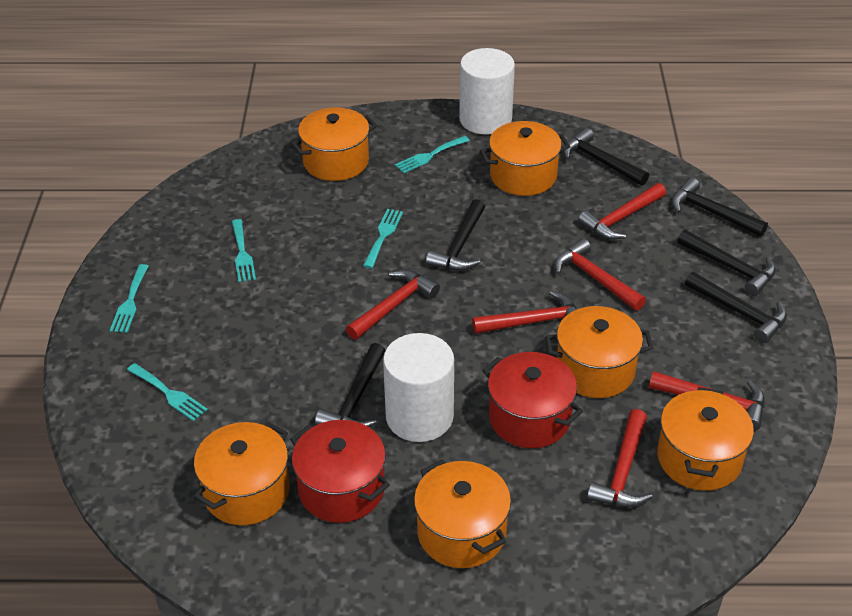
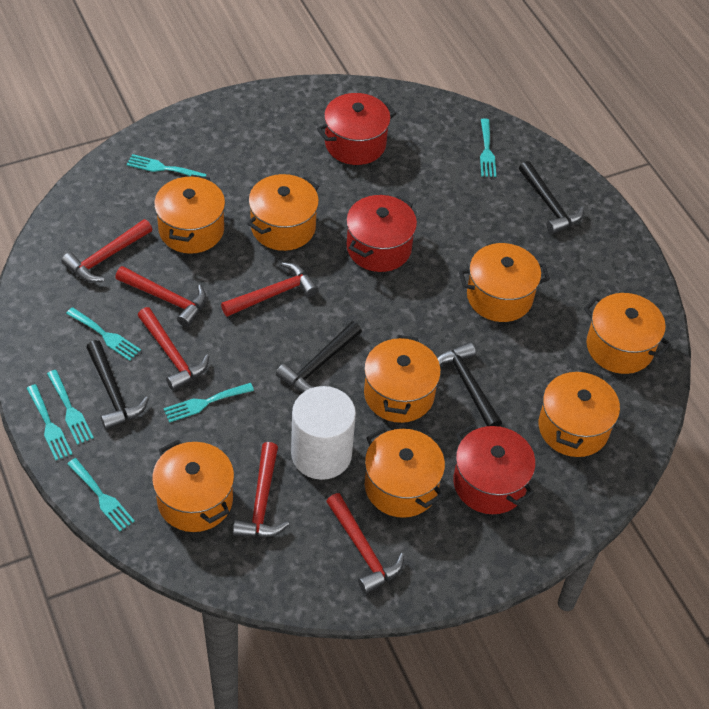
black hammer: 6 -> 4
orange pot: 6 -> 8
red pot: 2 -> 3
turquoise fork: 5 -> 7
white cylinder: 2 -> 1

